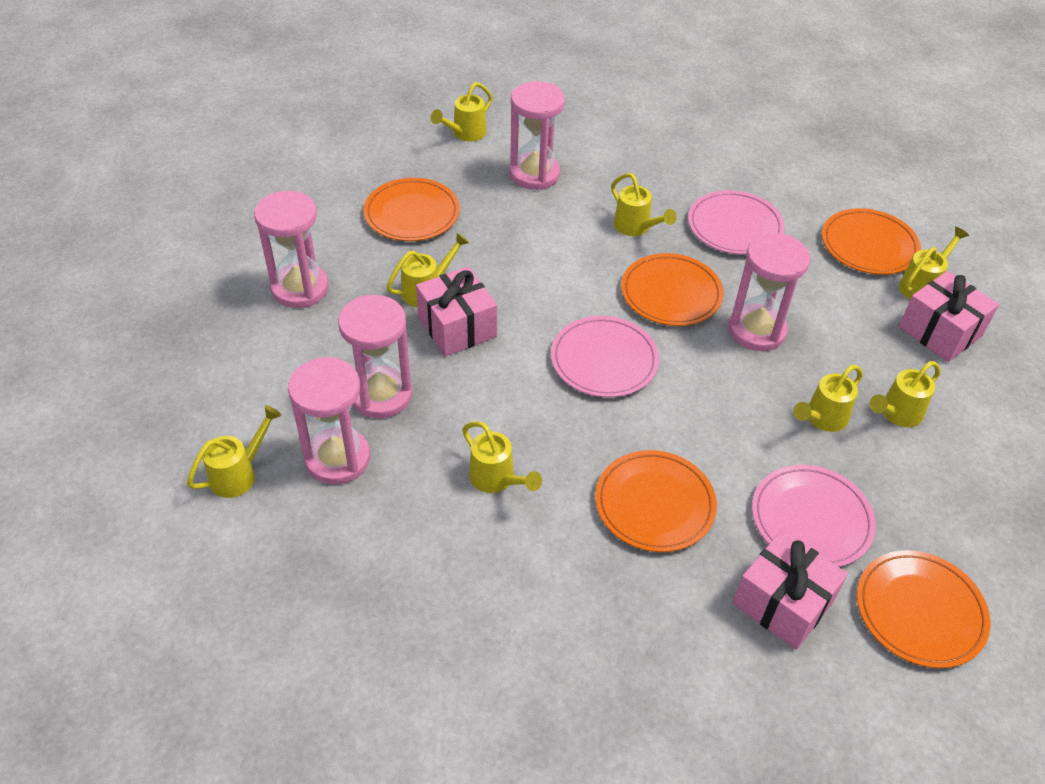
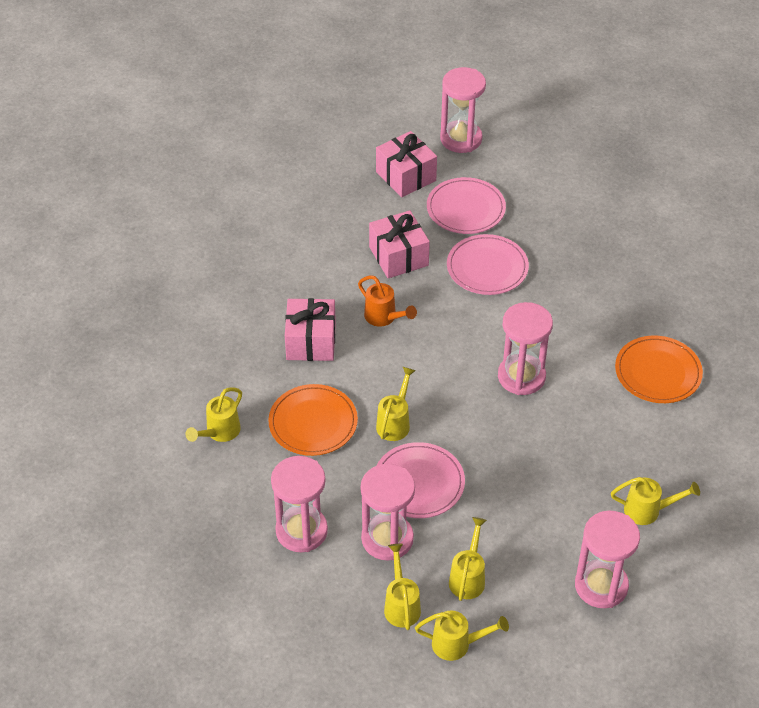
orange plate: 5 -> 2
orange watering can: 0 -> 1
yellow watering can: 8 -> 6

